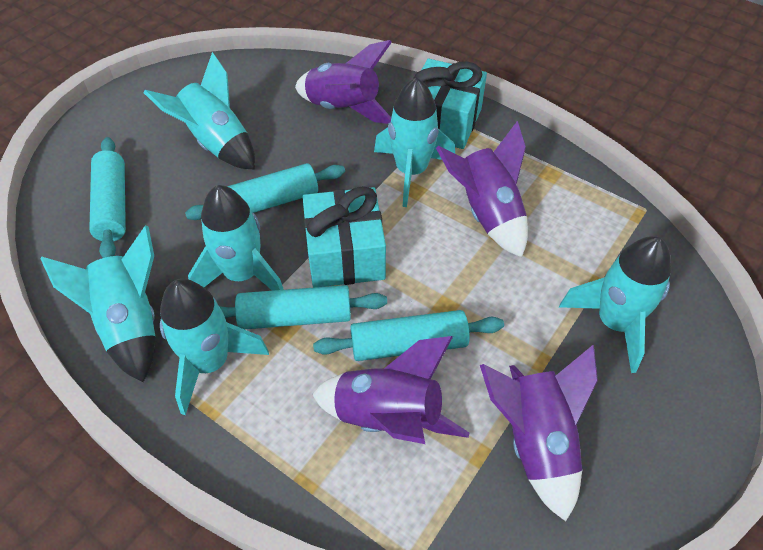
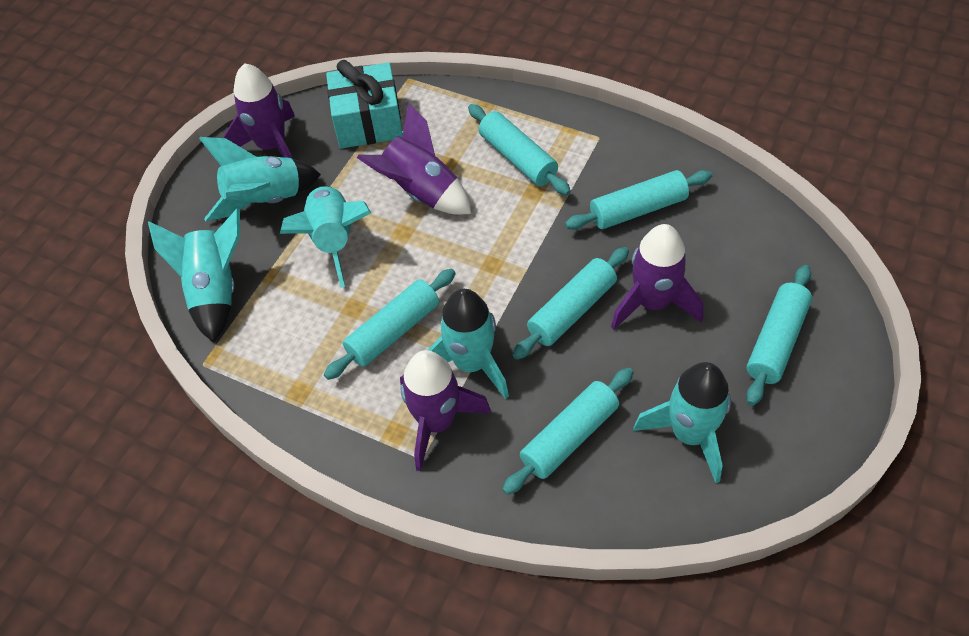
turquoise gift: 2 -> 1
turquoise rocket: 6 -> 5
turquoise rolling pin: 4 -> 6

